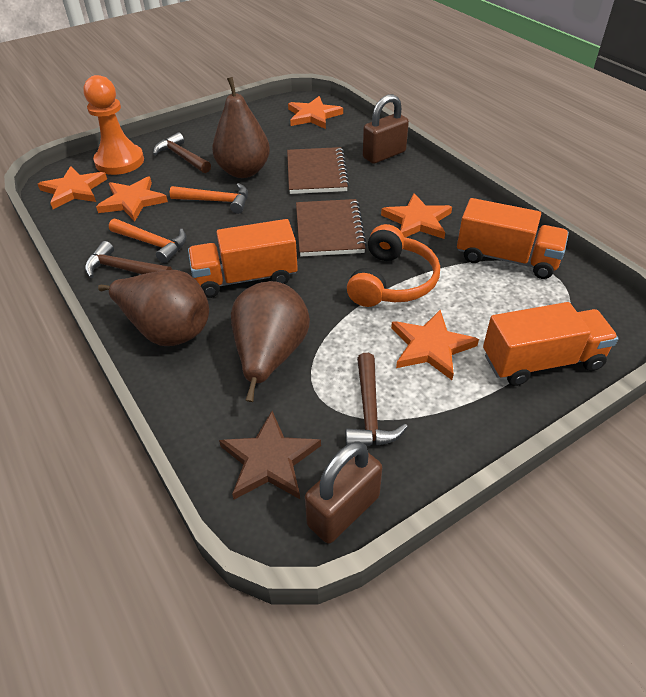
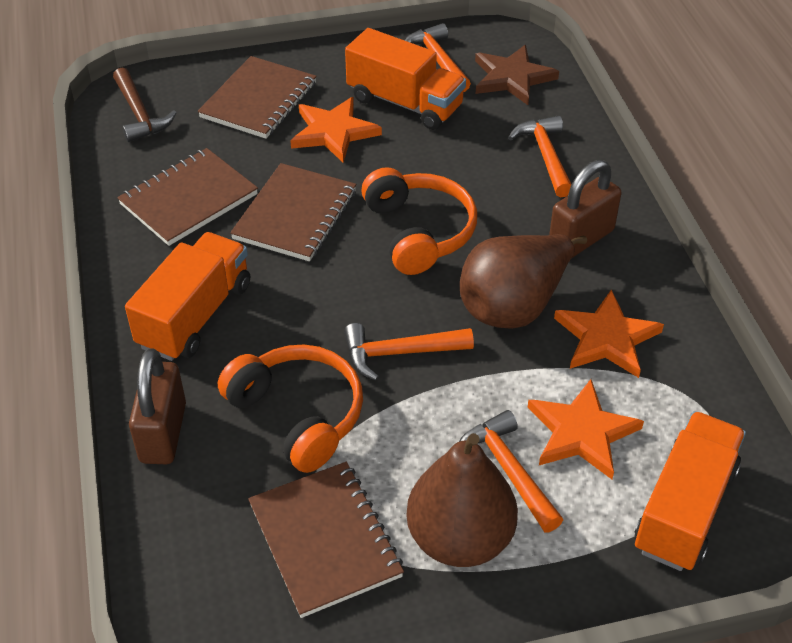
brown hammer: 3 -> 1
brown notebook: 2 -> 4
brown pear: 3 -> 2
orange hammer: 2 -> 4
orange headphones: 1 -> 2
orange pawn: 1 -> 0
orange star: 5 -> 3

